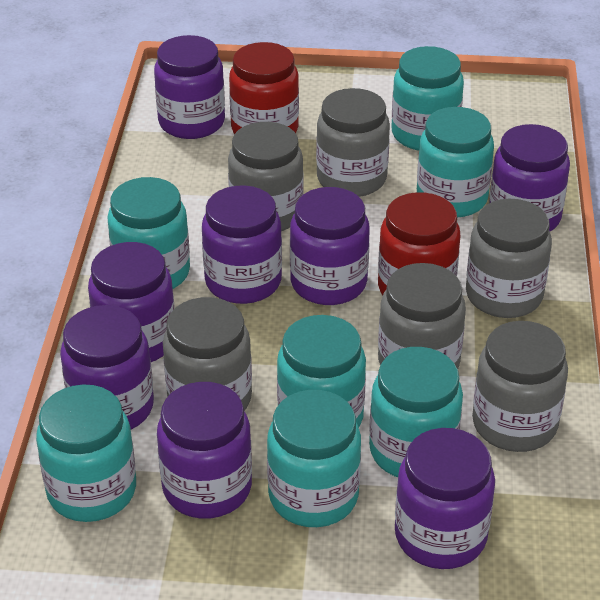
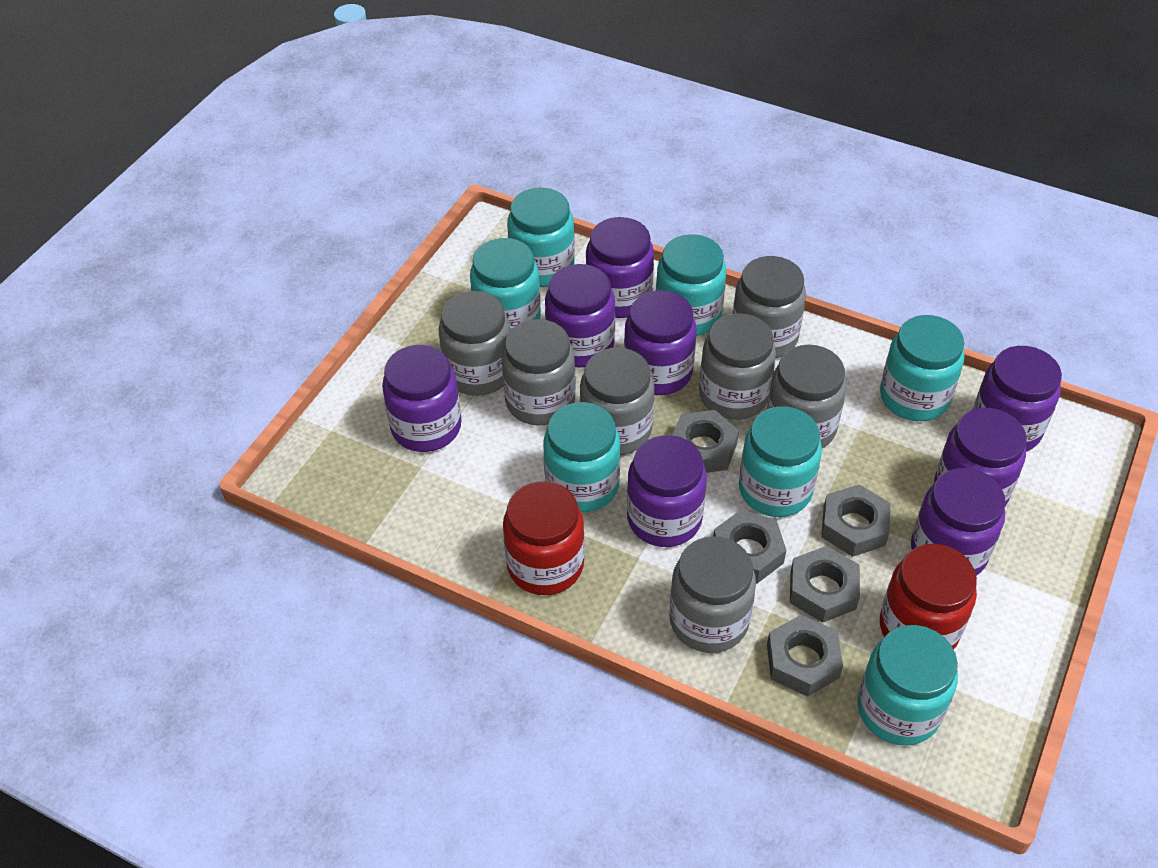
grey jar: 6 -> 7
grey nut: 0 -> 5

